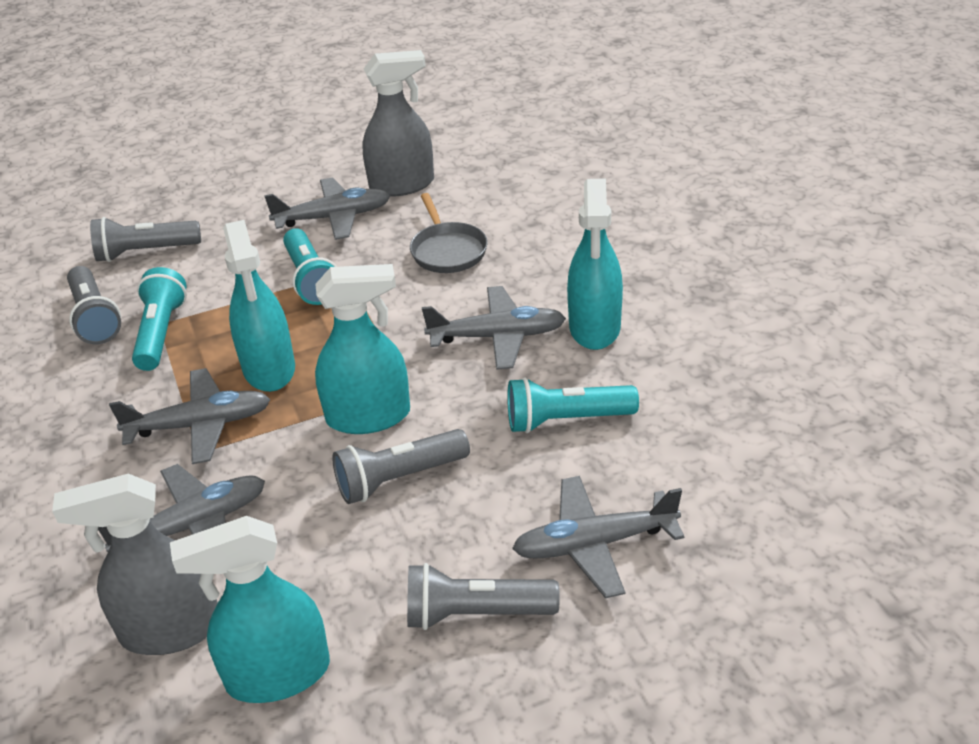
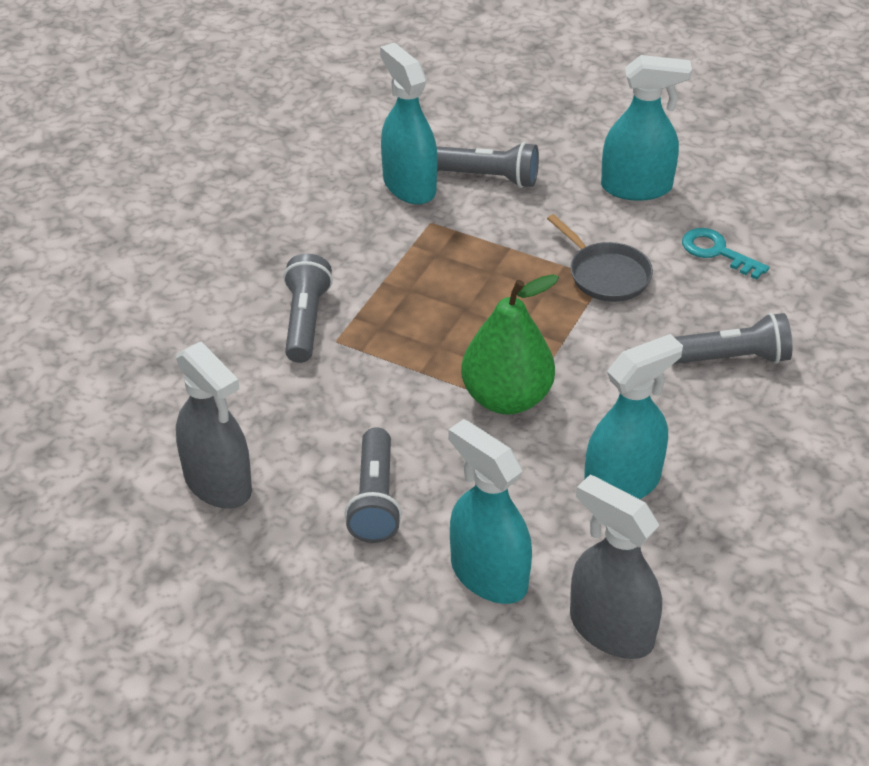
green pear: 0 -> 1
grey plane: 5 -> 0
turquoise flashlight: 3 -> 0
turquoise key: 0 -> 1

